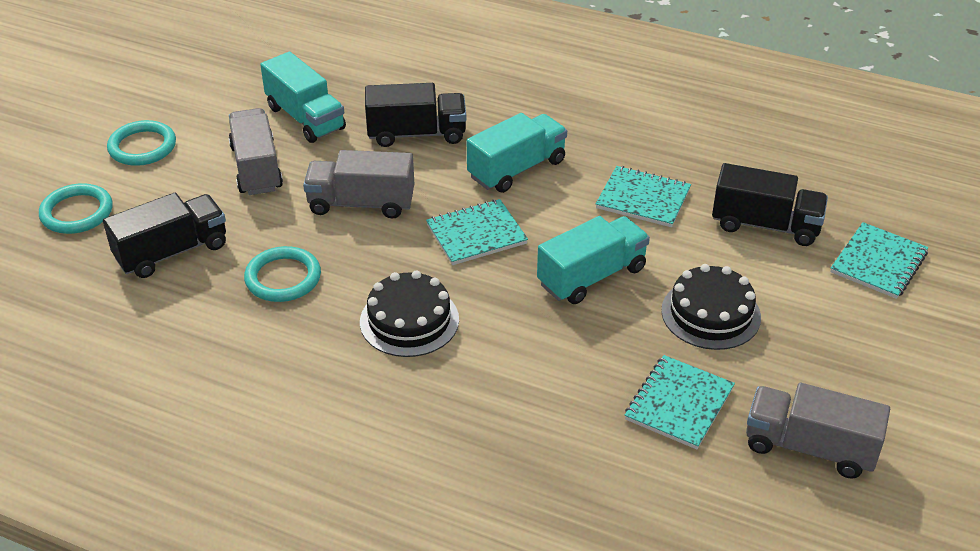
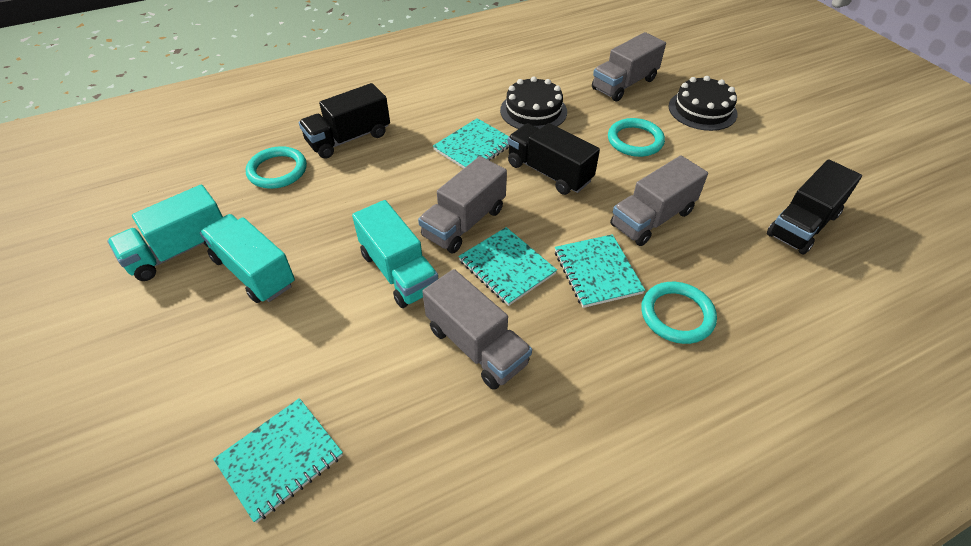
grey truck: 3 -> 4

